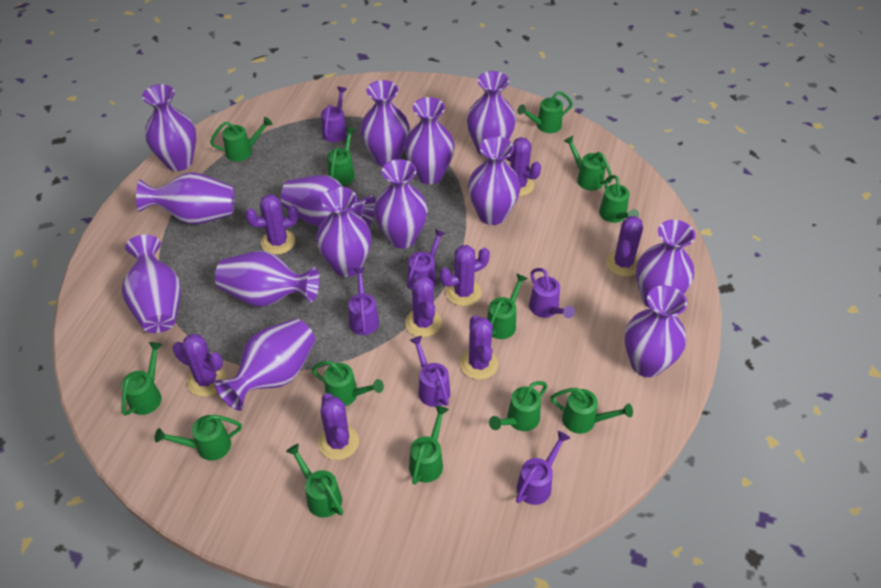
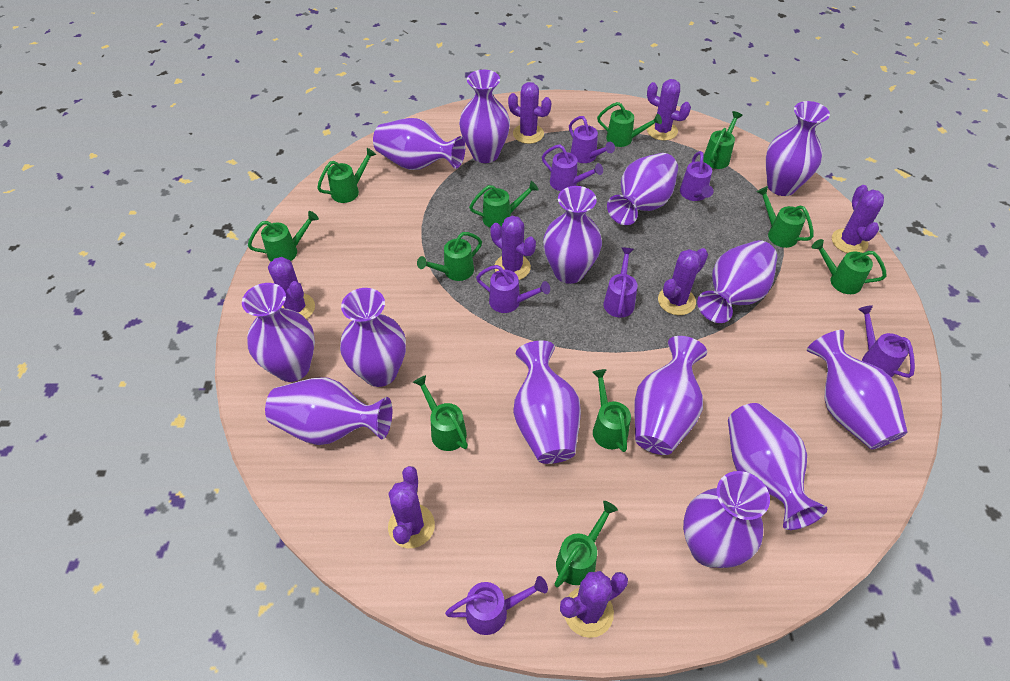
green watering can: 13 -> 11
purple watering can: 6 -> 7

